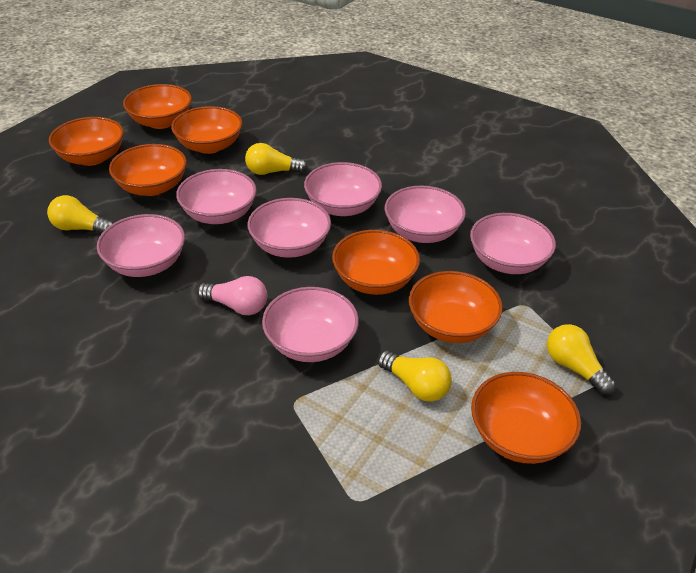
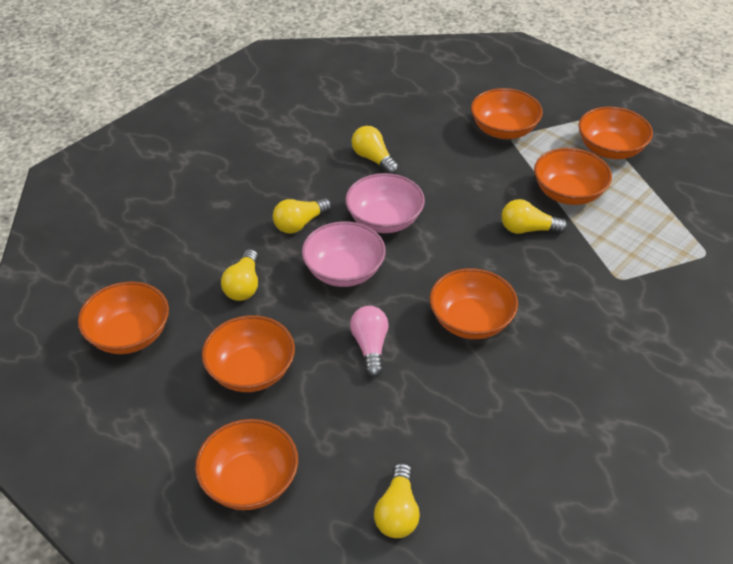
pink bowl: 7 -> 2
yellow light bulb: 4 -> 5

